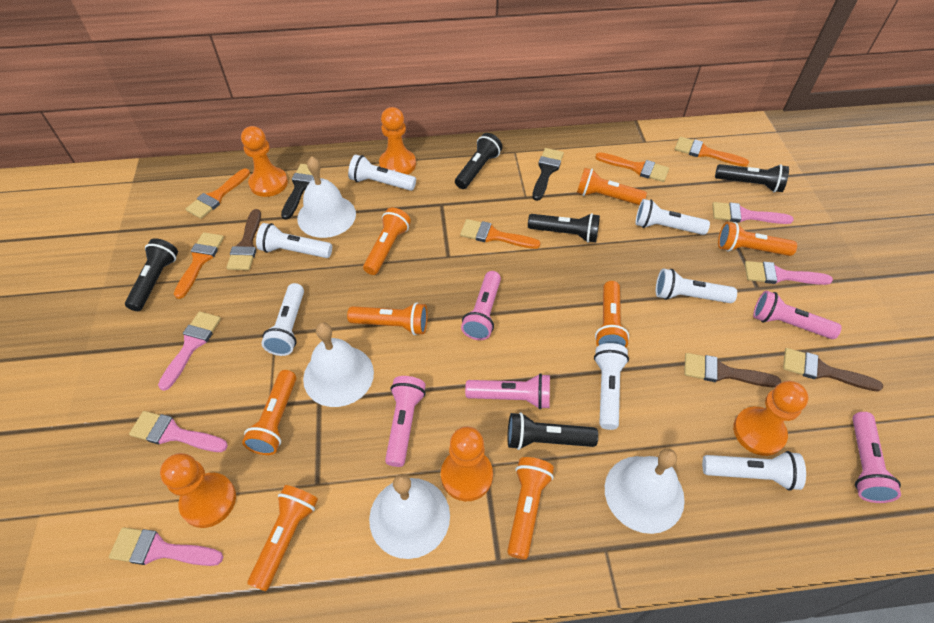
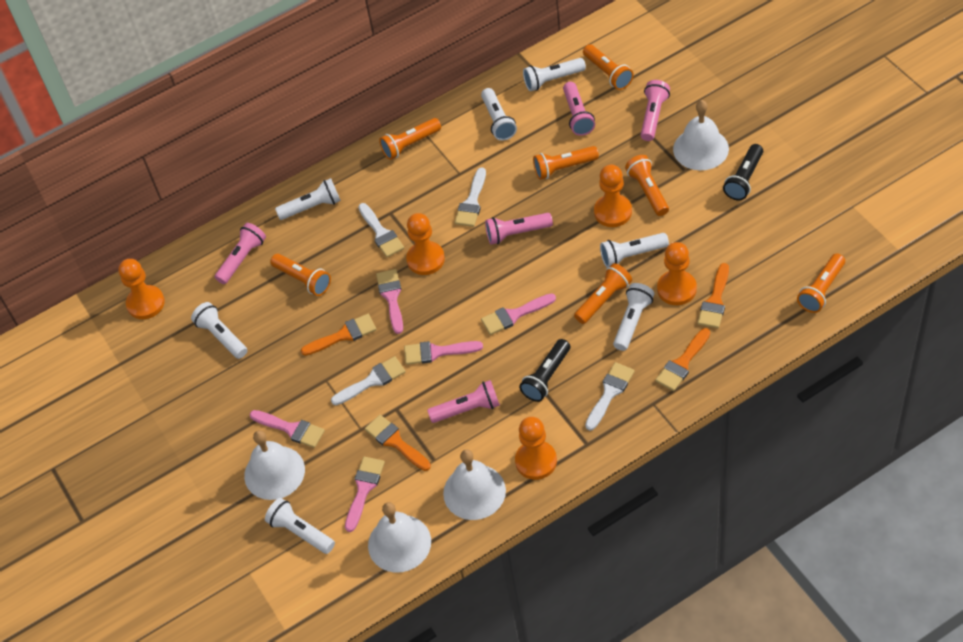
black brush: 2 -> 0
black flashlight: 5 -> 2
brown brush: 3 -> 0
orange brush: 5 -> 4
orange flashlight: 8 -> 7
white brush: 0 -> 4

